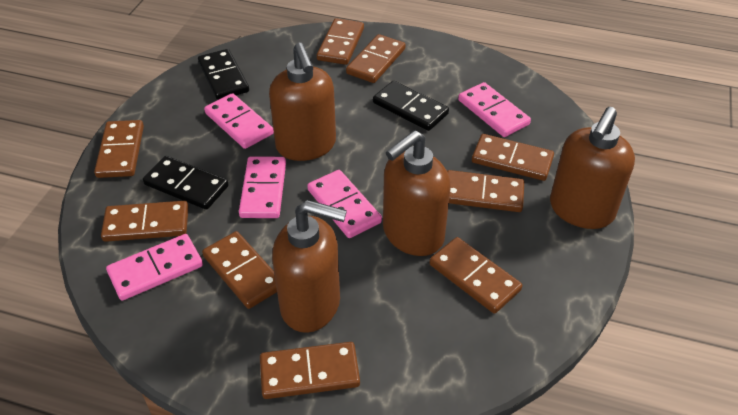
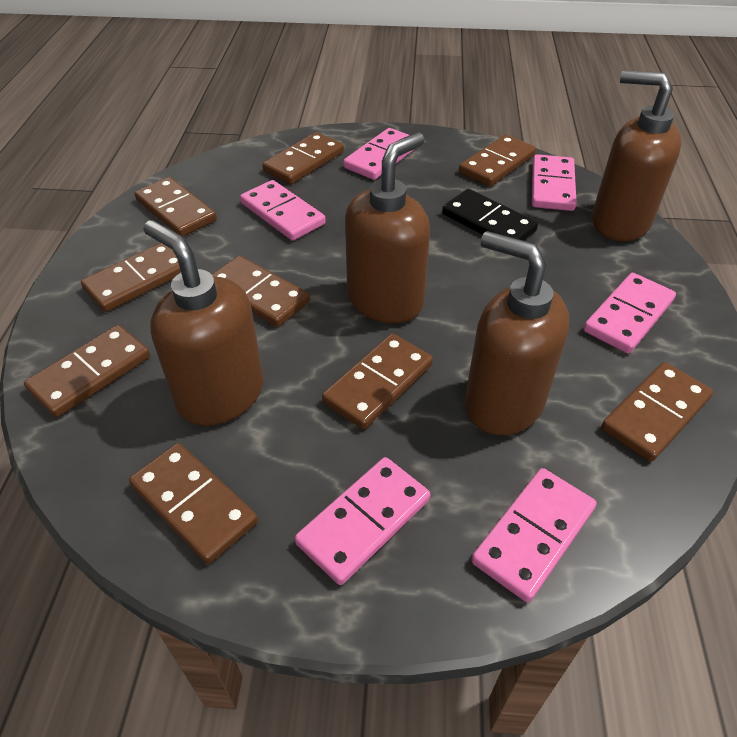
black domino: 3 -> 1
pink domino: 5 -> 6

